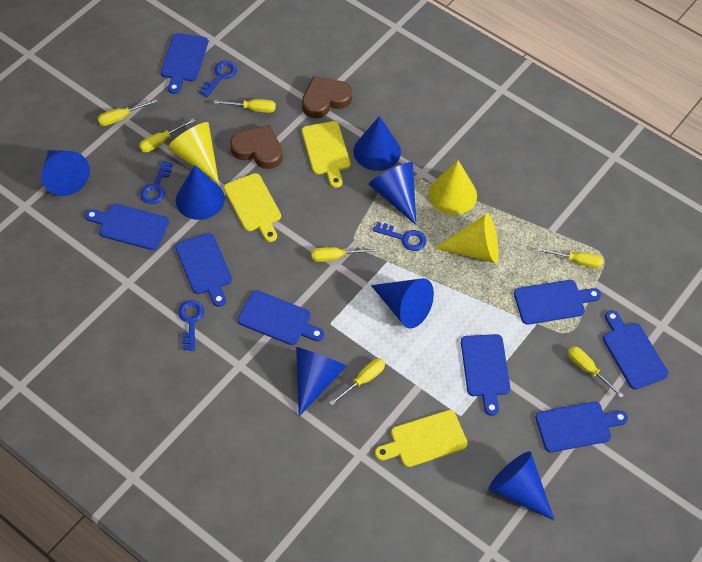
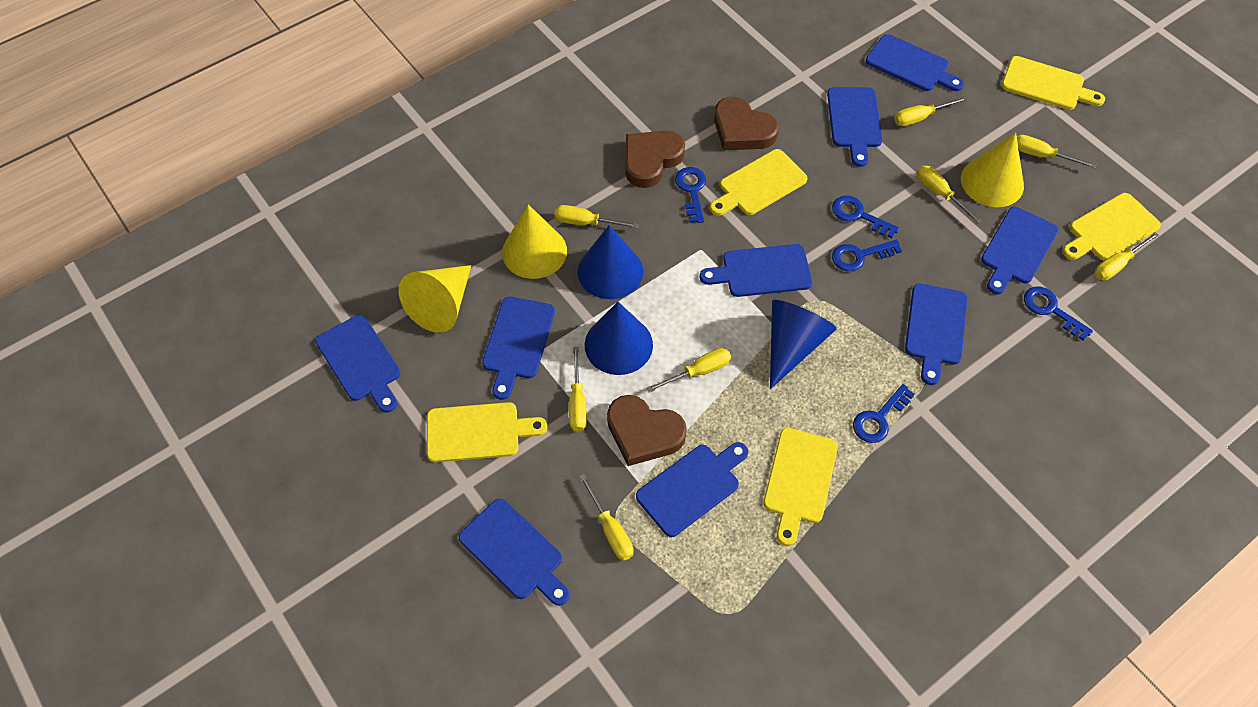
blue cone: 7 -> 3
blue cutting board: 8 -> 9
blue key: 4 -> 5
brown heart: 2 -> 3
yellow cutting board: 3 -> 5
yellow screwdriver: 7 -> 8

